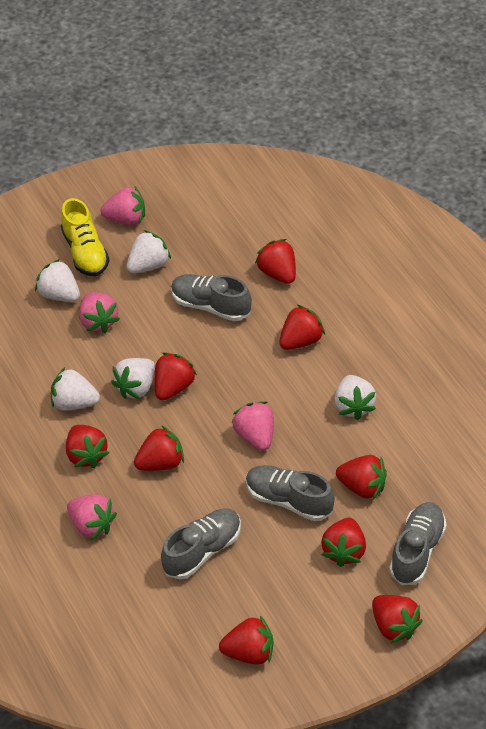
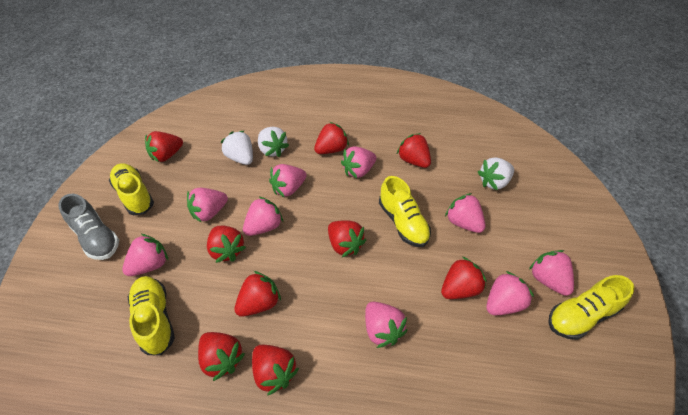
grey shoe: 4 -> 1
pink strawberry: 4 -> 9
white strawberry: 5 -> 3
yellow shoe: 1 -> 4

